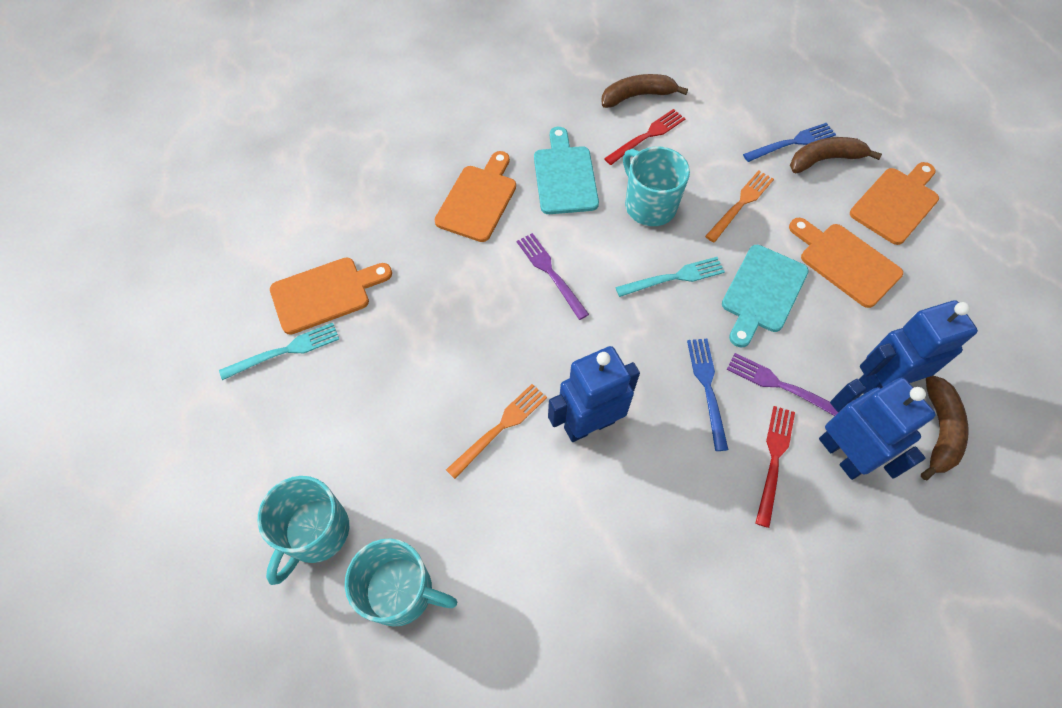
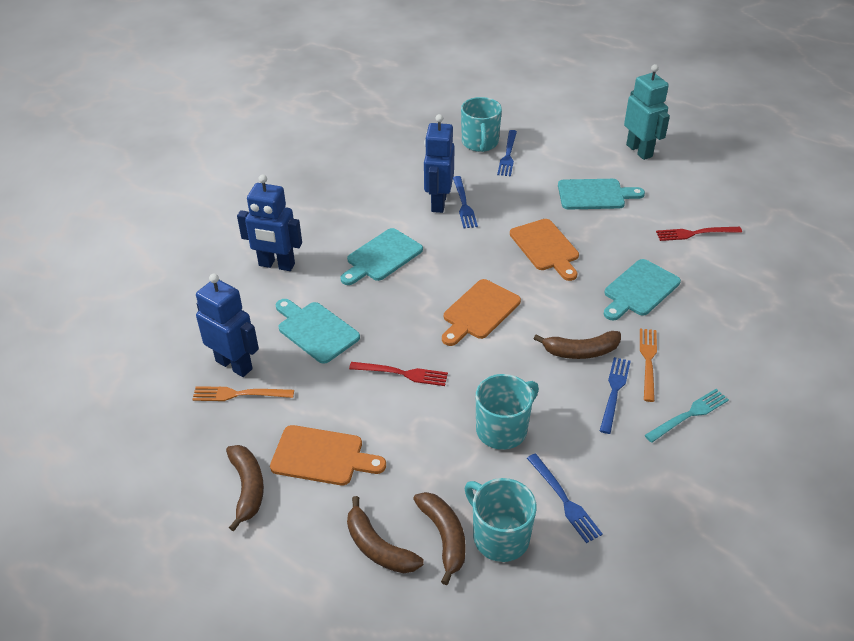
blue fork: 2 -> 4
brown banana: 3 -> 4
orange cutting board: 4 -> 3
purple fork: 2 -> 0
turquoise cutting board: 2 -> 4
turquoise fork: 2 -> 1
turquoise robot: 0 -> 1

